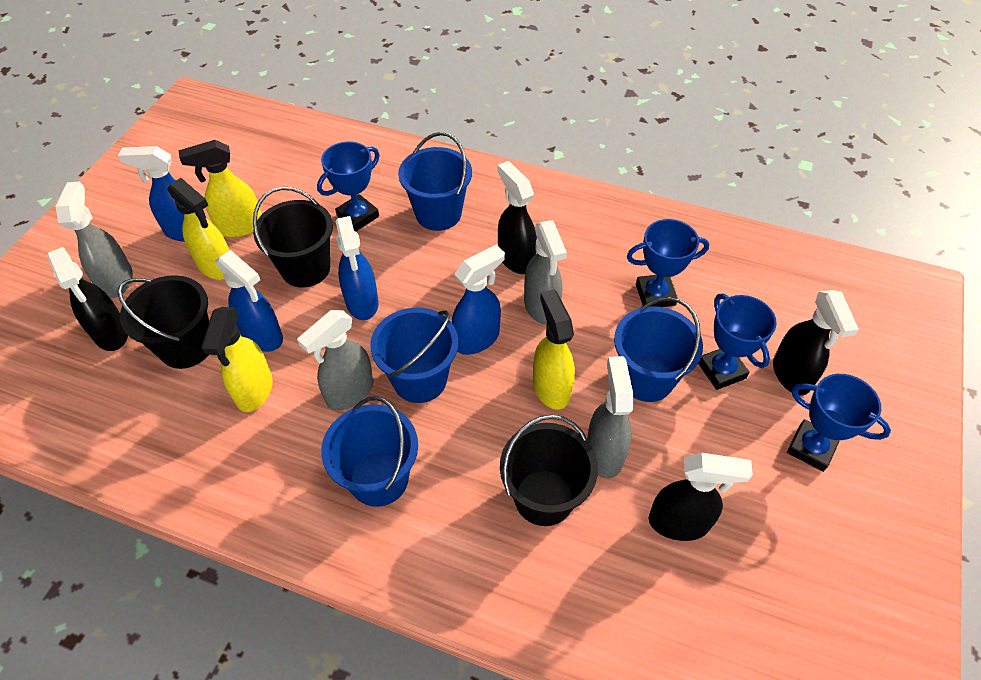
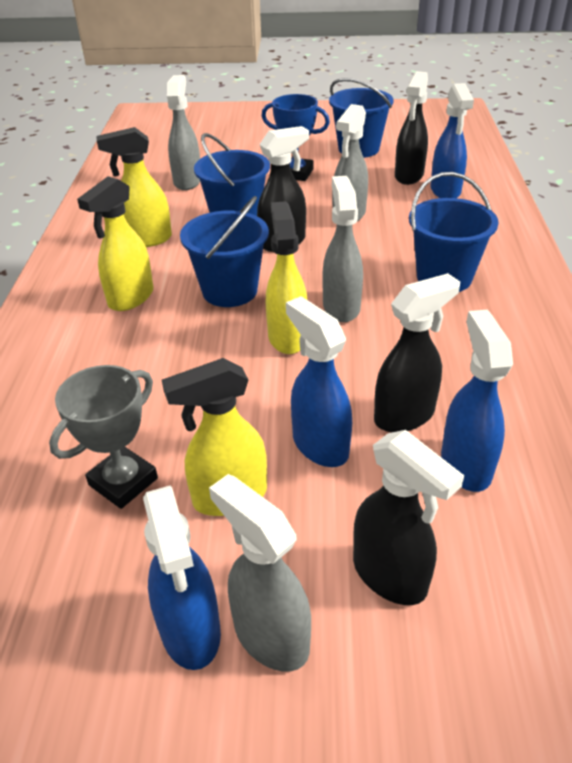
black bucket: 3 -> 0
blue trophy: 4 -> 1
grey trophy: 0 -> 1

